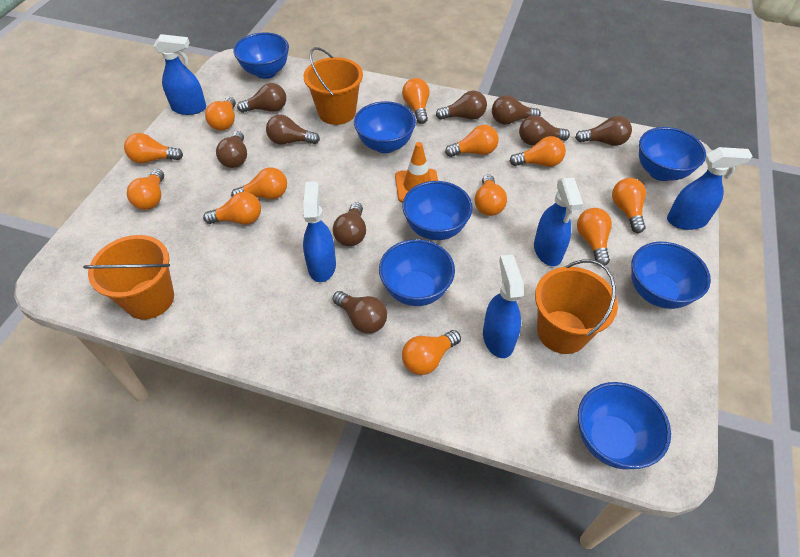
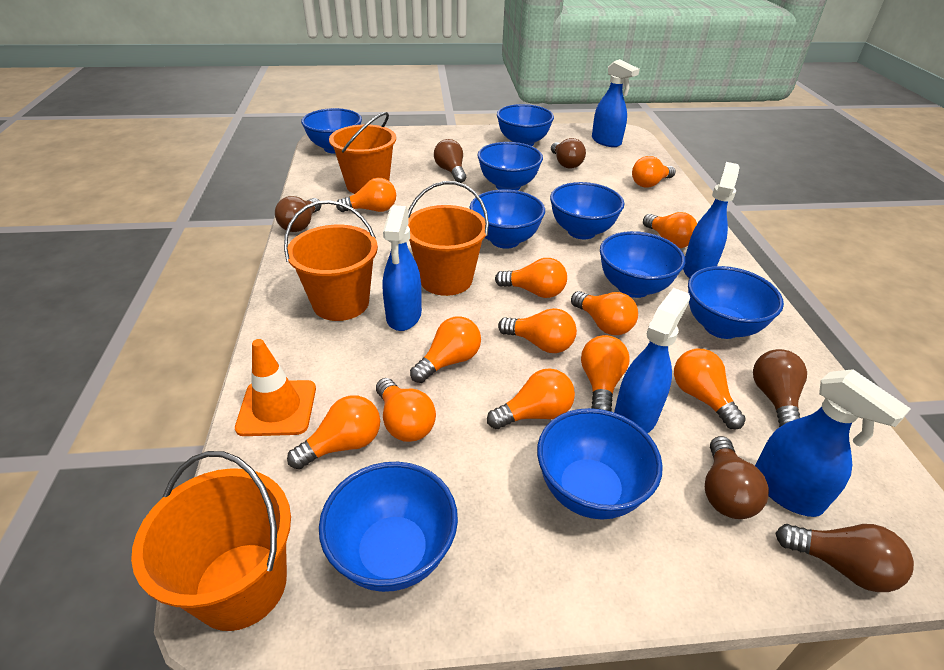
blue bowl: 7 -> 9
brown light bulb: 9 -> 6
orange bucket: 3 -> 4

